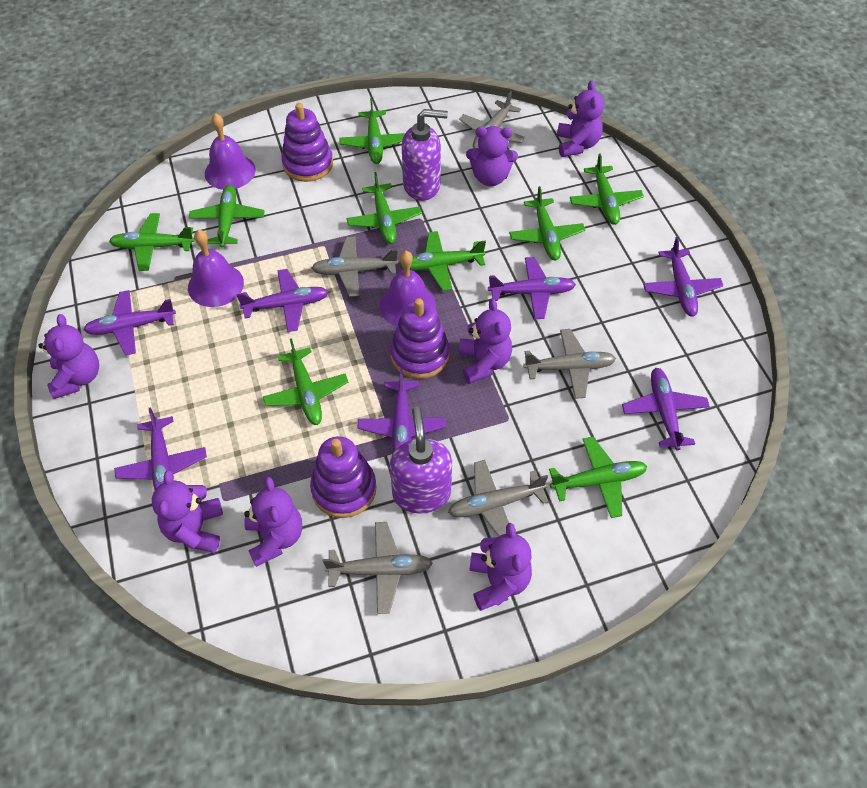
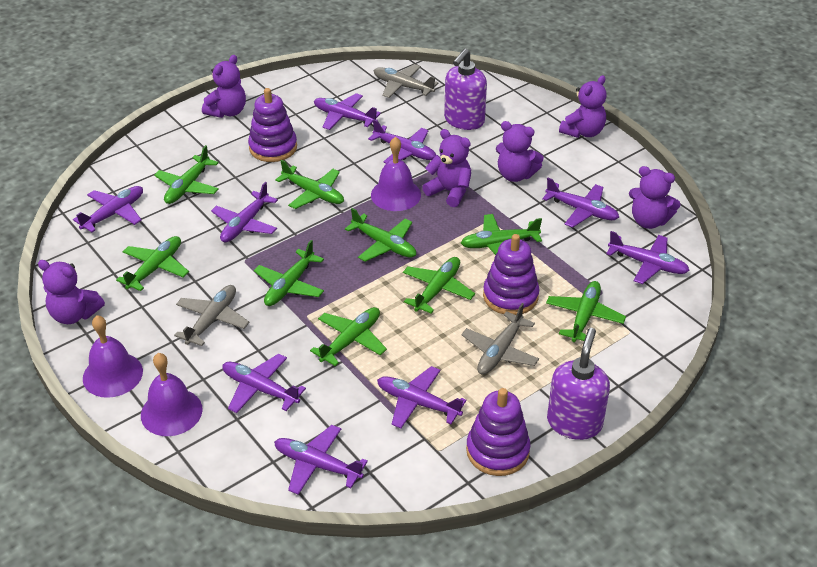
grey plane: 5 -> 3
purple plane: 7 -> 9
purple teddy bear: 7 -> 6

